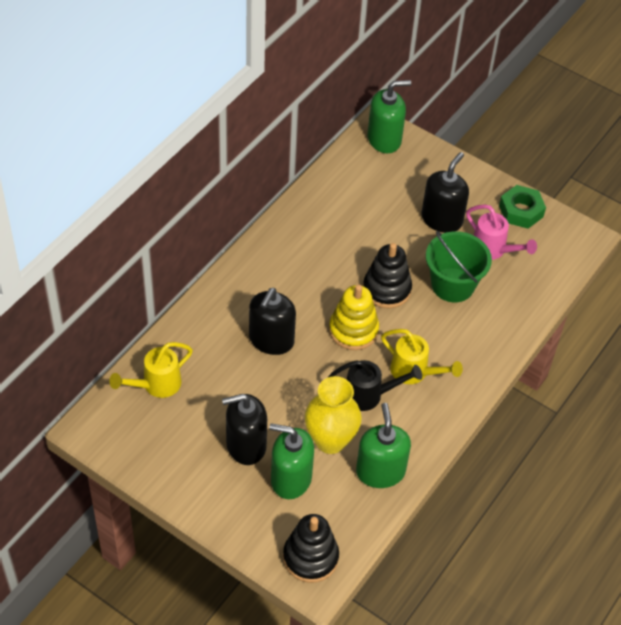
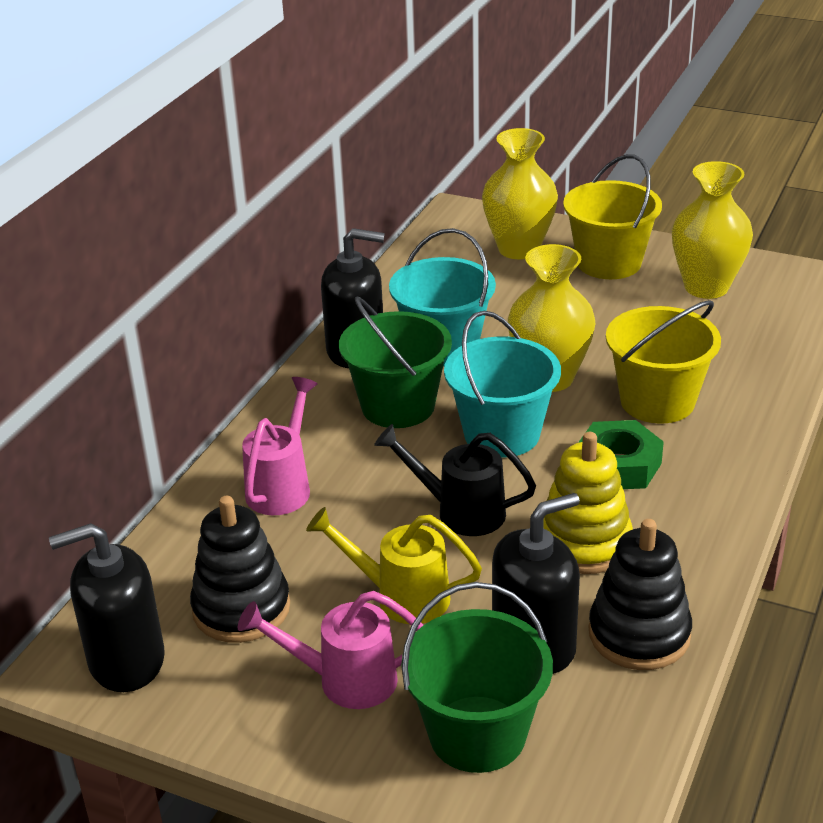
green bucket: 1 -> 2
green soap dispenser: 3 -> 0
pink watering can: 1 -> 2
turquoise bucket: 0 -> 2
yellow bucket: 0 -> 2
yellow vase: 1 -> 3
yellow watering can: 2 -> 1

